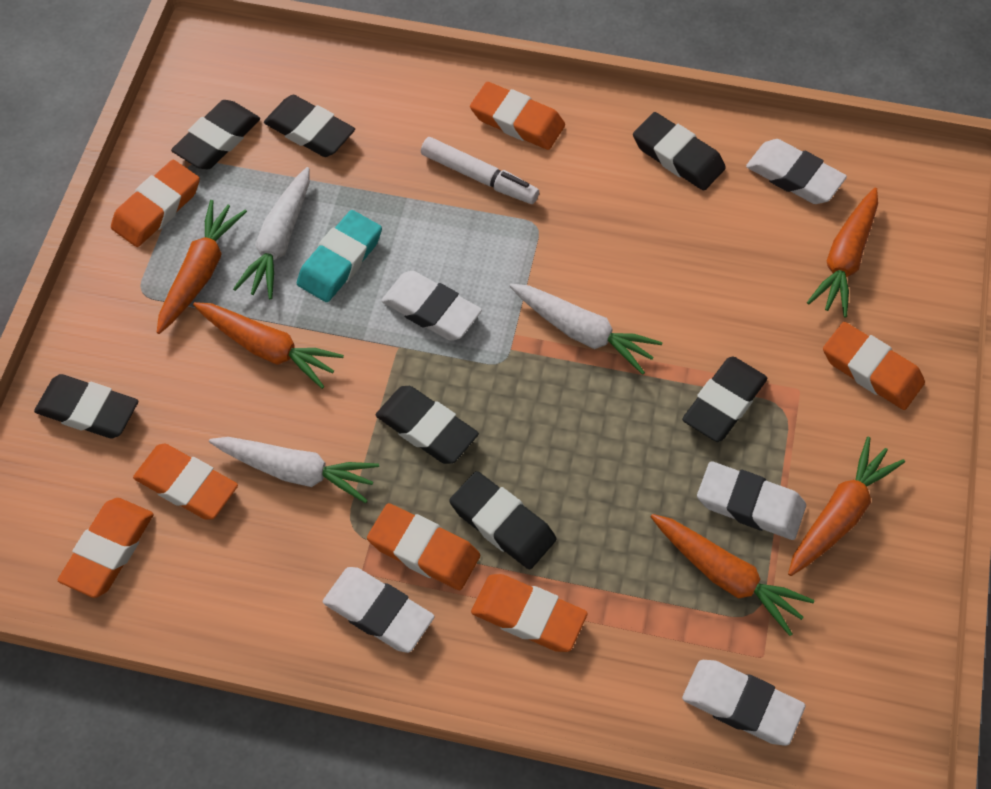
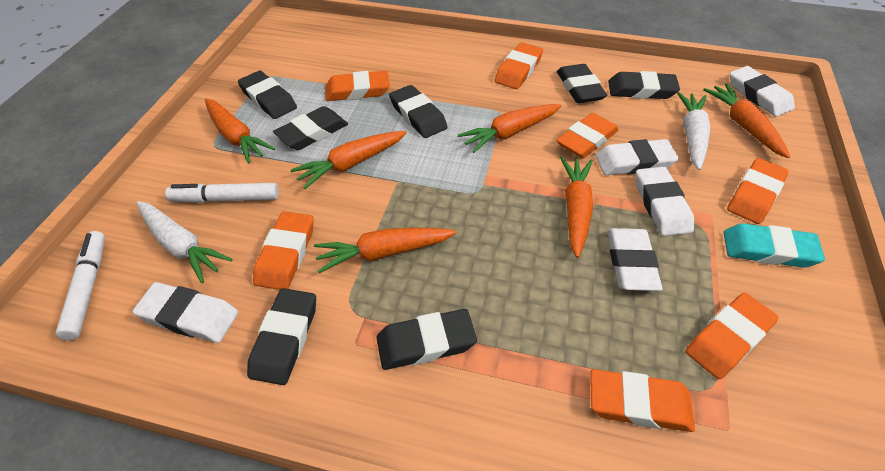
orange carrot: 5 -> 6
white carrot: 3 -> 2
white marker: 1 -> 2

